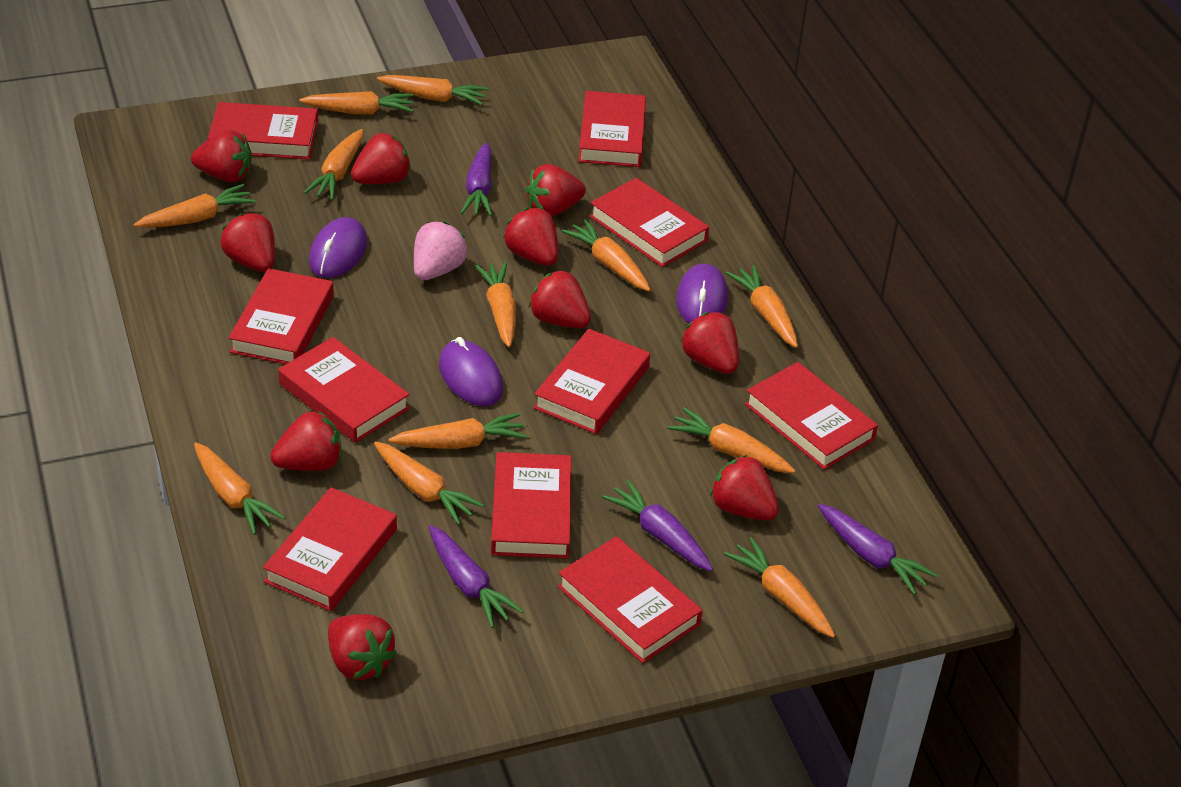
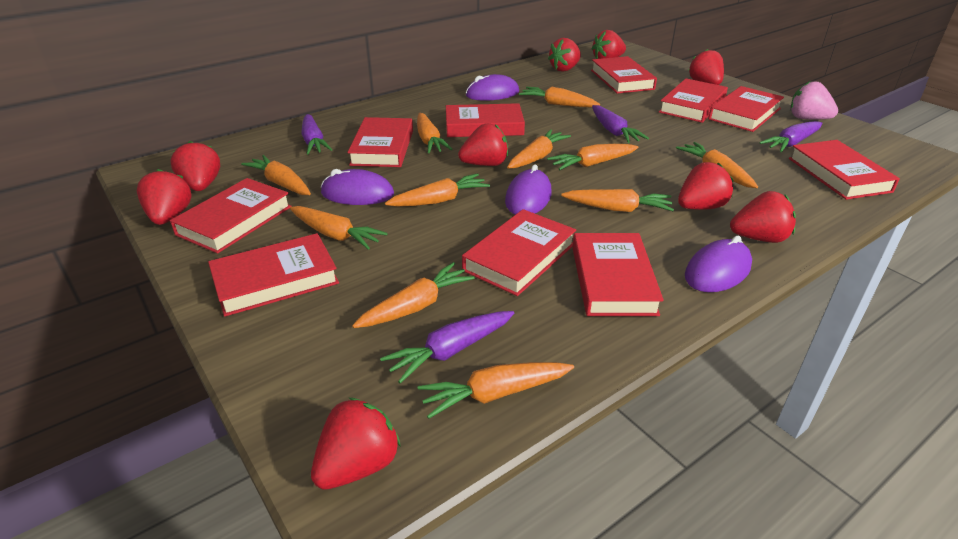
orange carrot: 12 -> 11
purple mouse: 3 -> 4
red strawberry: 10 -> 9

